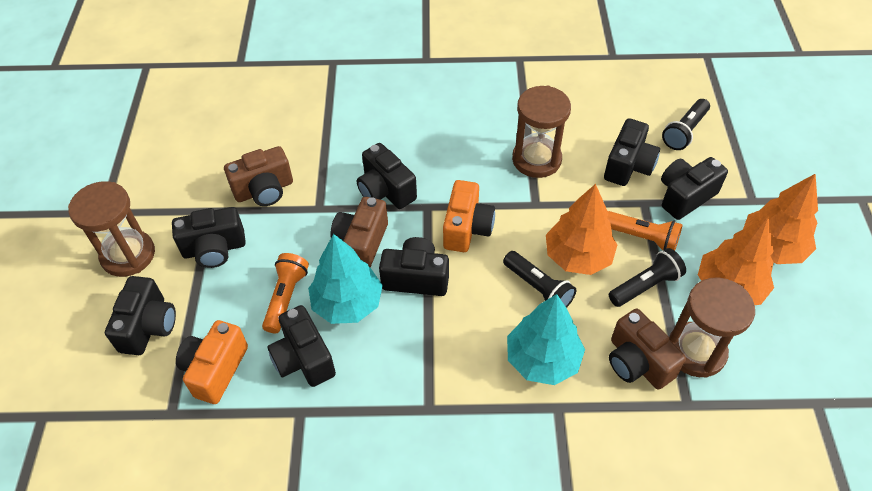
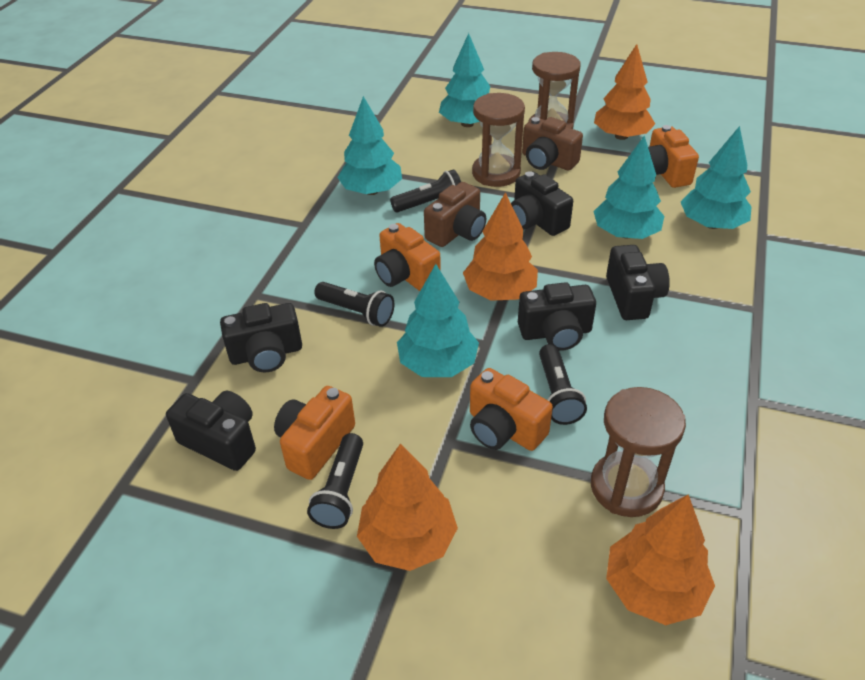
black camera: 7 -> 5
black flashlight: 3 -> 4
brown camera: 3 -> 2
orange camera: 2 -> 4
orange flashlight: 2 -> 0
orange tree: 3 -> 4
turquoise tree: 2 -> 5

